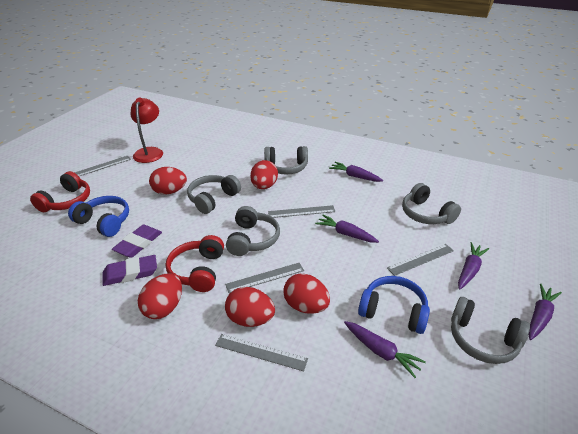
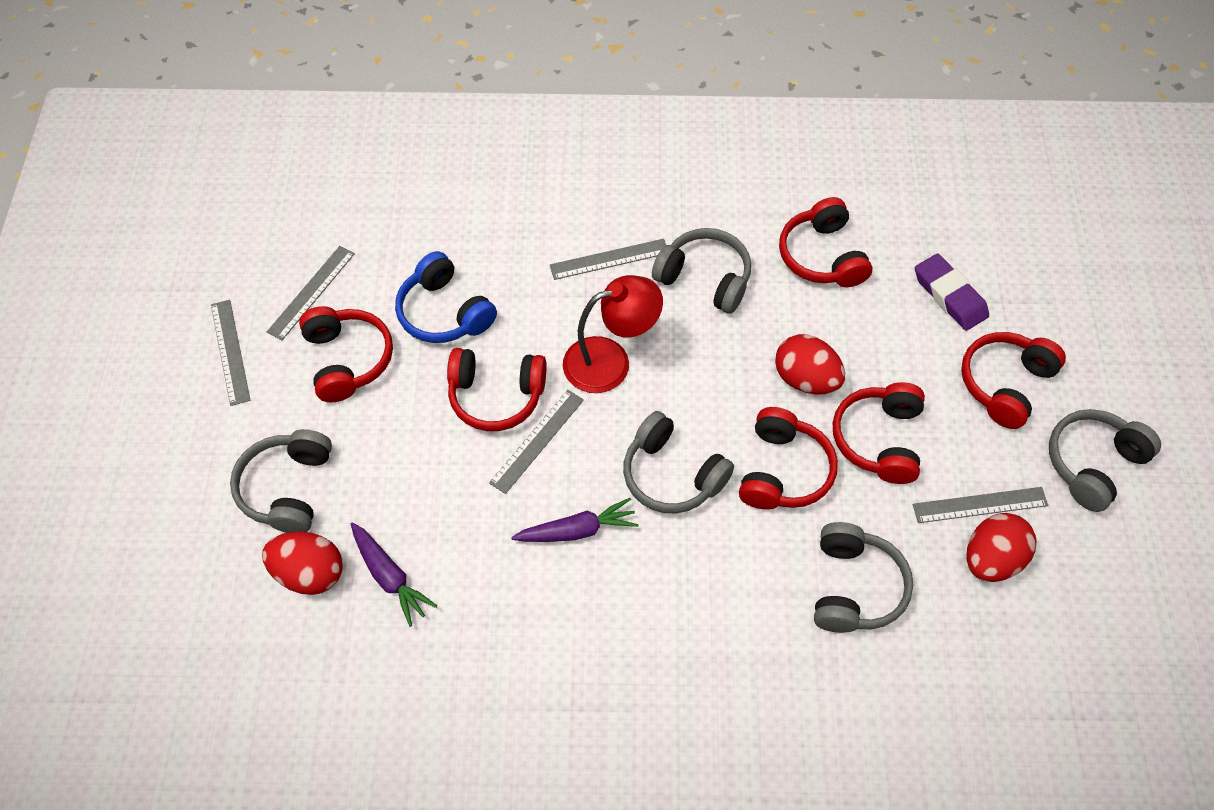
blue headphones: 2 -> 1
purple carrot: 5 -> 2
purple eraser: 2 -> 1
red egg: 5 -> 3
red headphones: 2 -> 6

